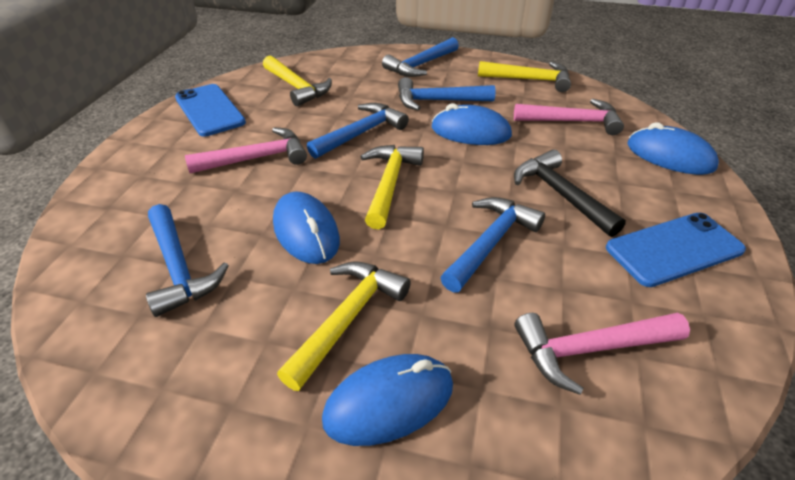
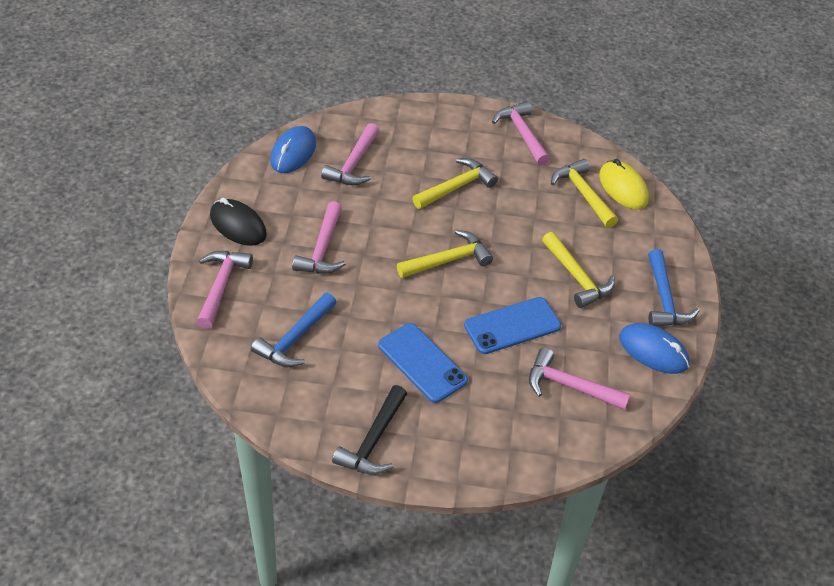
black mouse: 0 -> 1
blue hammer: 5 -> 2
blue mouse: 4 -> 2
pink hammer: 3 -> 5
yellow mouse: 0 -> 1

